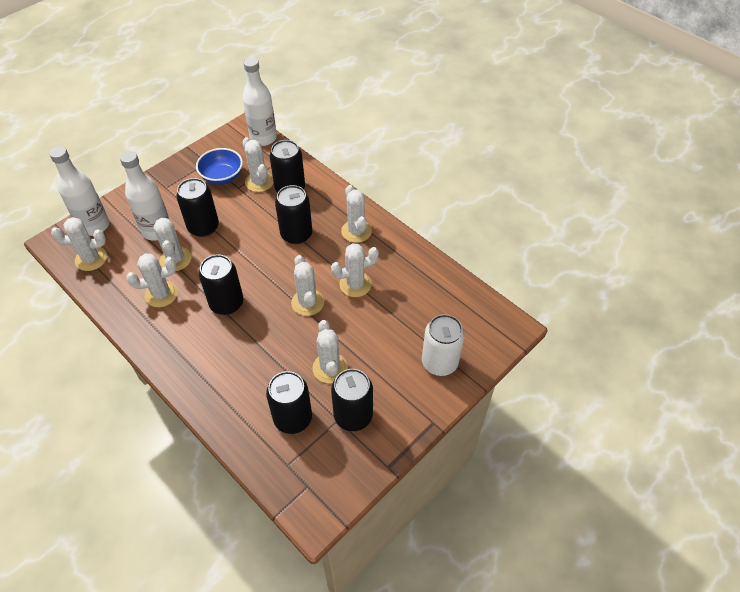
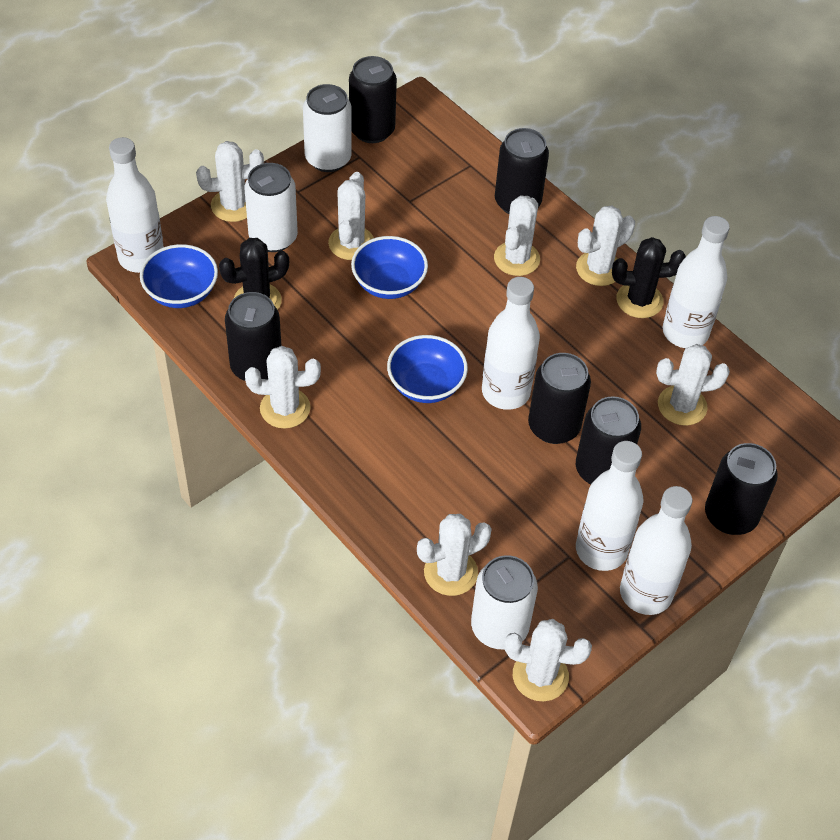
black cactus: 0 -> 2
blue bowl: 1 -> 3
white bottle: 3 -> 5
white can: 1 -> 3

